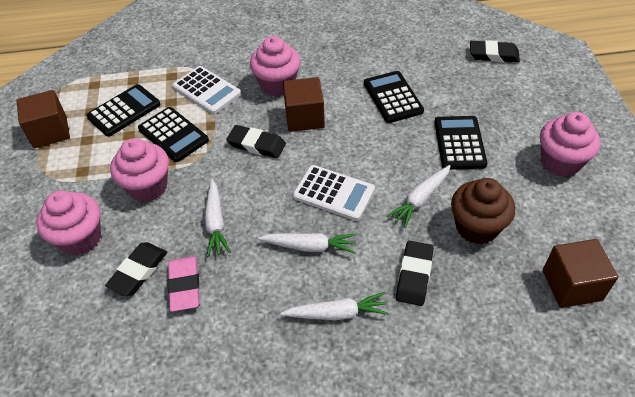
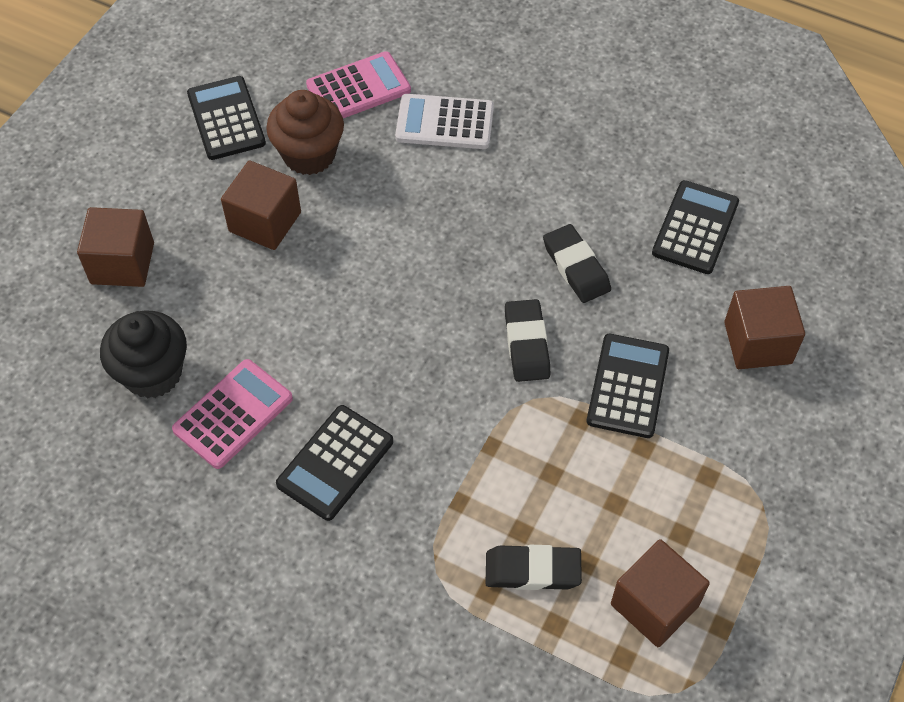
black cupcake: 0 -> 1
black eraser: 4 -> 3
brown cube: 3 -> 4
pink calculator: 0 -> 2
pink cupcake: 4 -> 0
pink eraser: 1 -> 0
white calculator: 2 -> 1
white carrot: 4 -> 0

